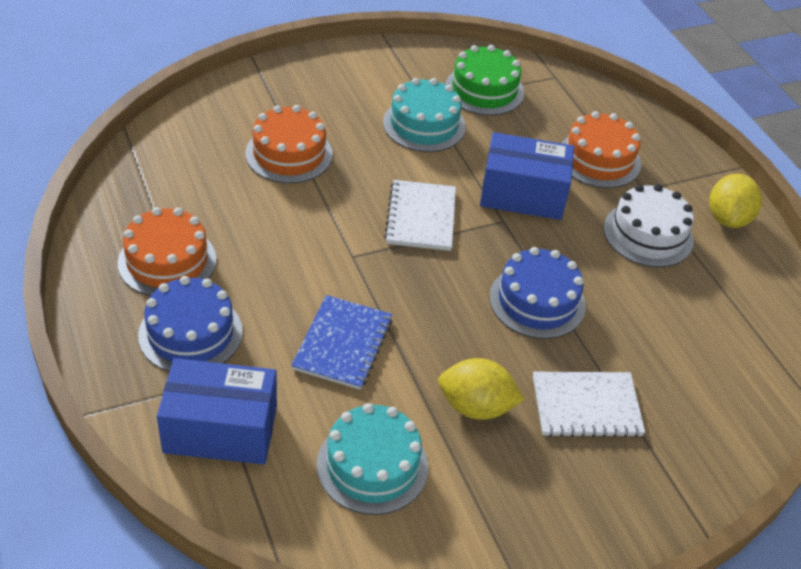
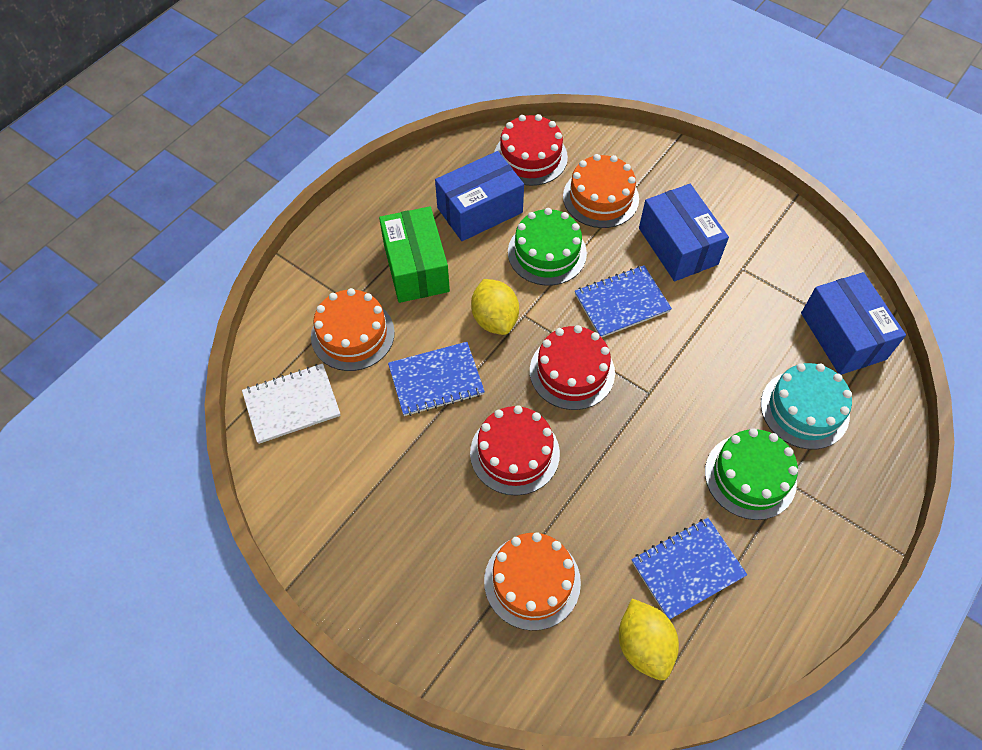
blue box: 2 -> 3
blue cake: 2 -> 0
blue notebook: 1 -> 3
green box: 0 -> 1
green cake: 1 -> 2
red cake: 0 -> 3
turquoise cake: 2 -> 1
white cake: 1 -> 0
white notebook: 2 -> 1

